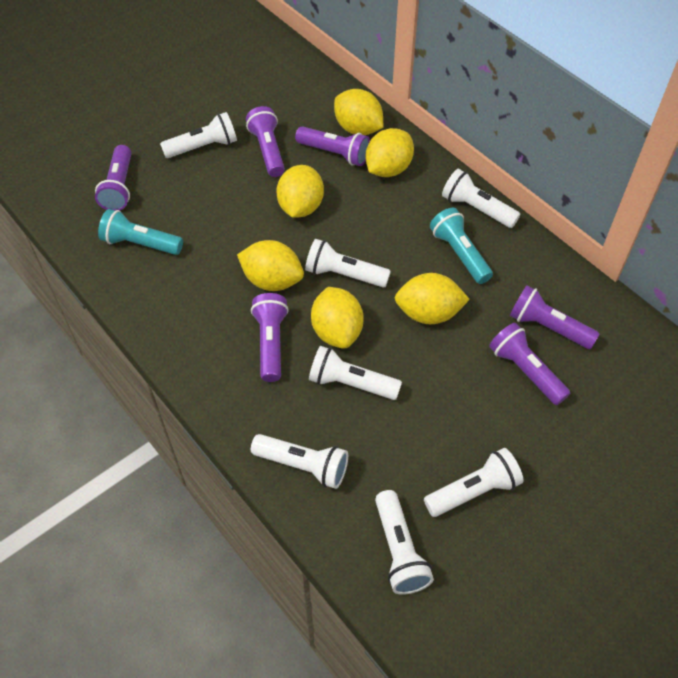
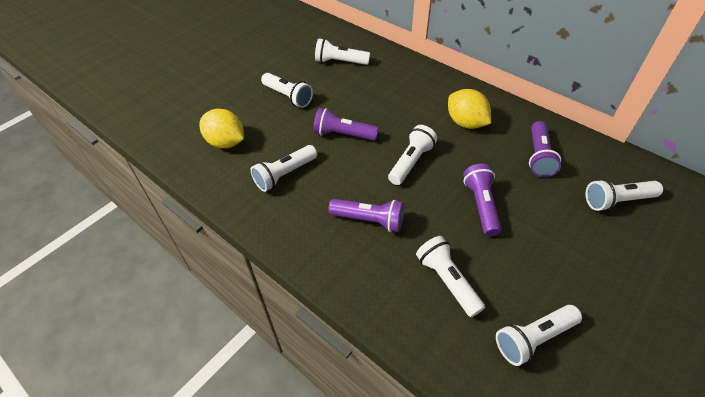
purple flashlight: 6 -> 4
turquoise flashlight: 2 -> 0
yellow lemon: 6 -> 2

